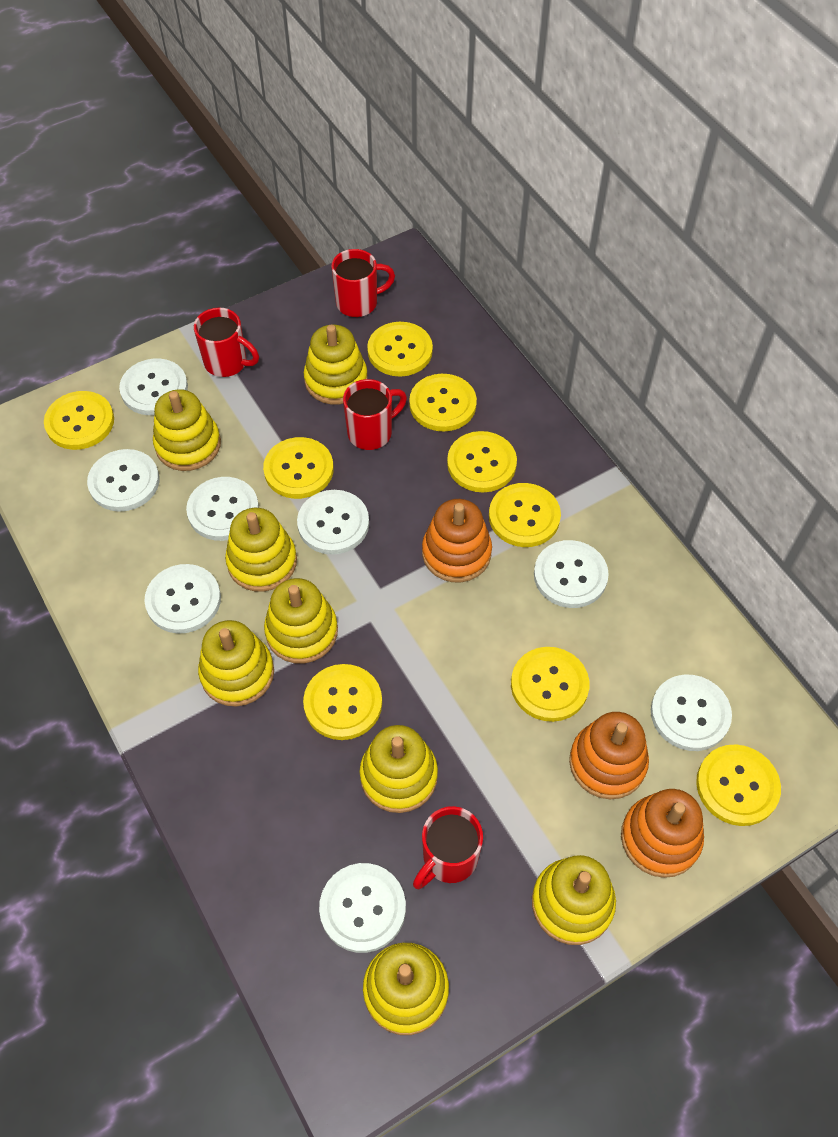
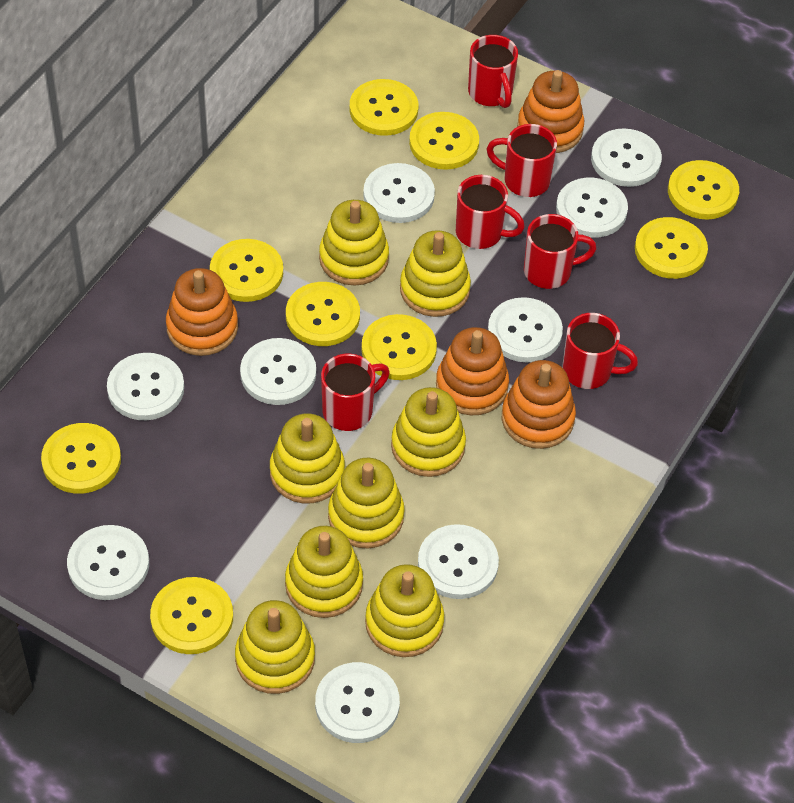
orange stacking toy: 3 -> 4
red mug: 4 -> 6
white button: 8 -> 9

